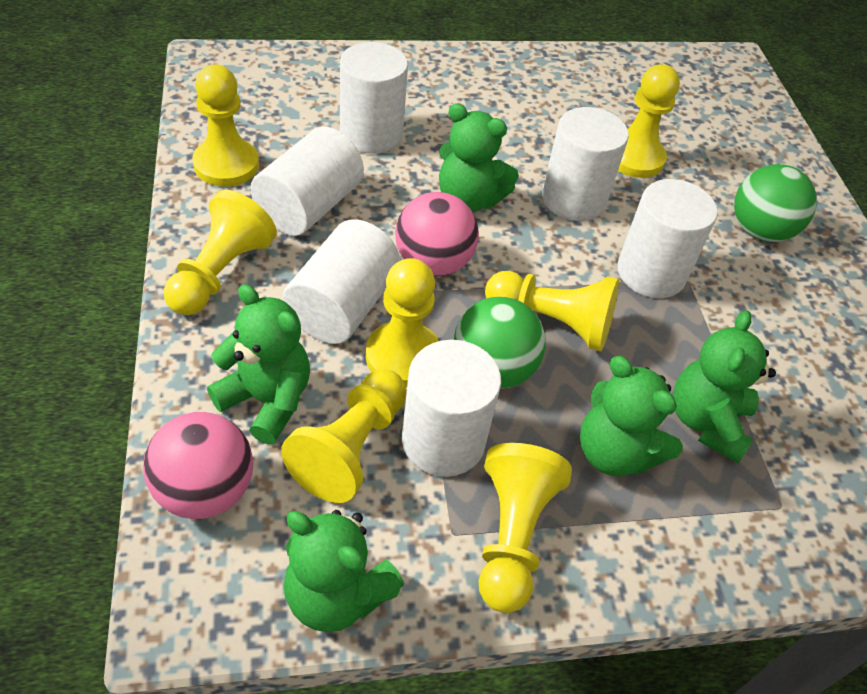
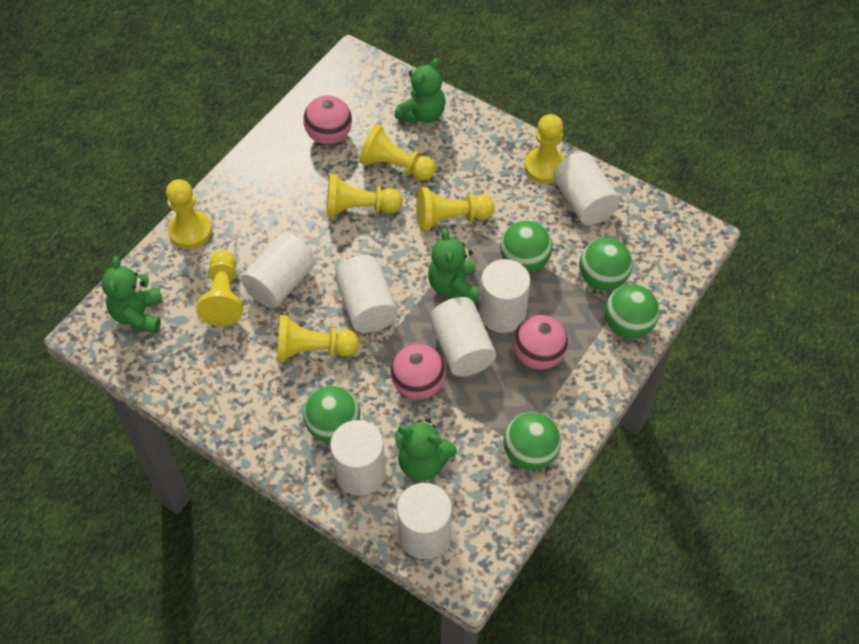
green ball: 2 -> 5
green teddy bear: 5 -> 4
pink ball: 2 -> 3
white cylinder: 6 -> 7

